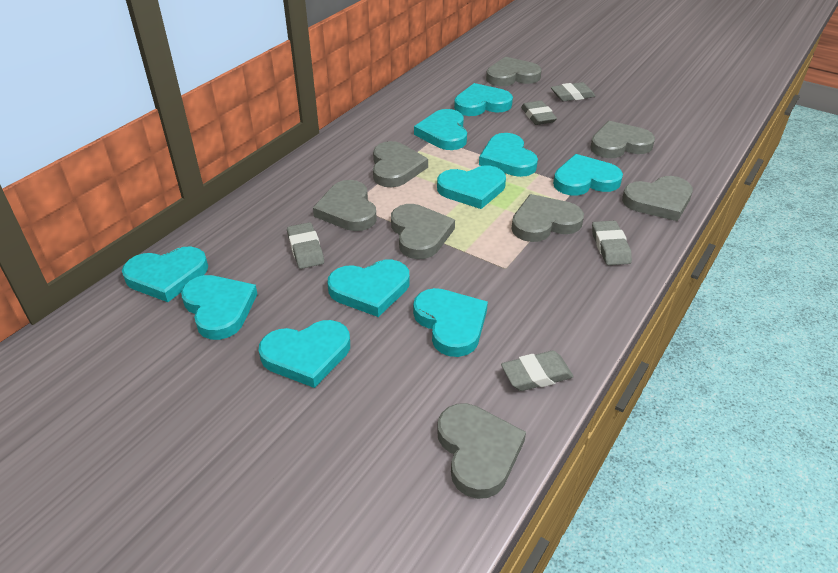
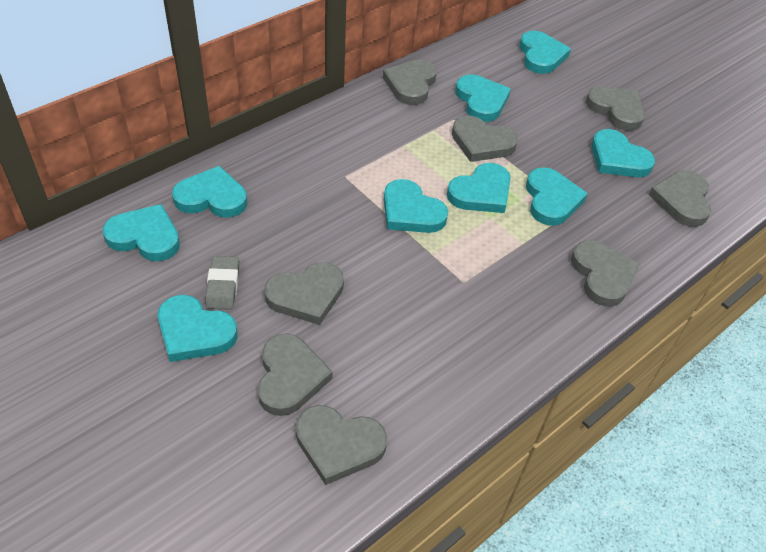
grey eraser: 5 -> 1
turquoise heart: 10 -> 9

